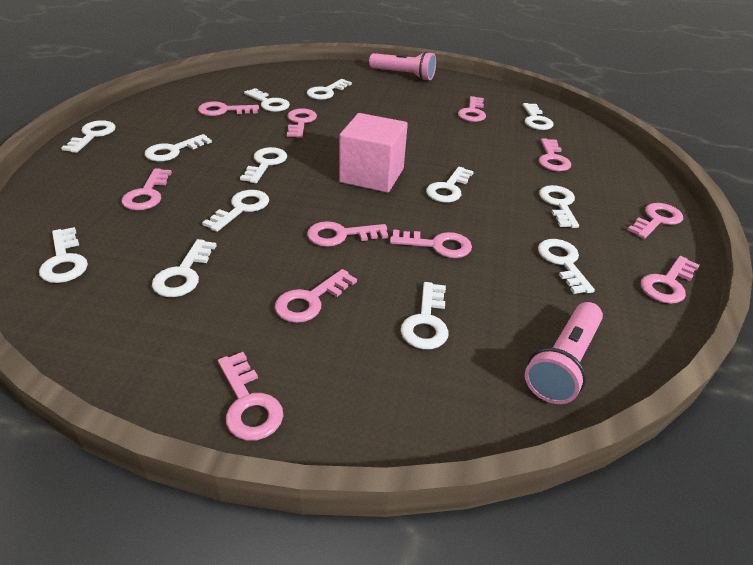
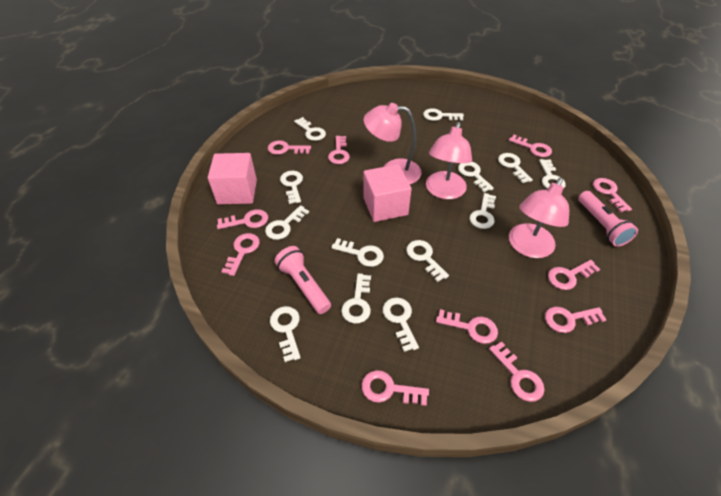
pink cube: 1 -> 2
pink lamp: 0 -> 3

